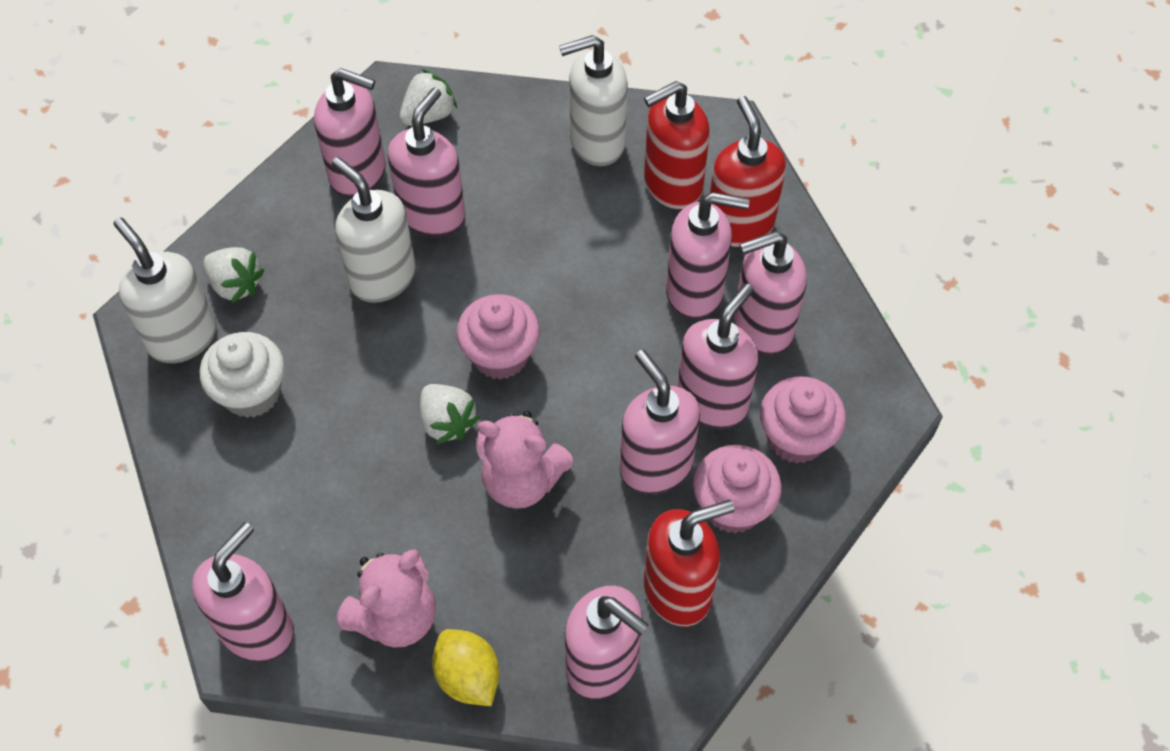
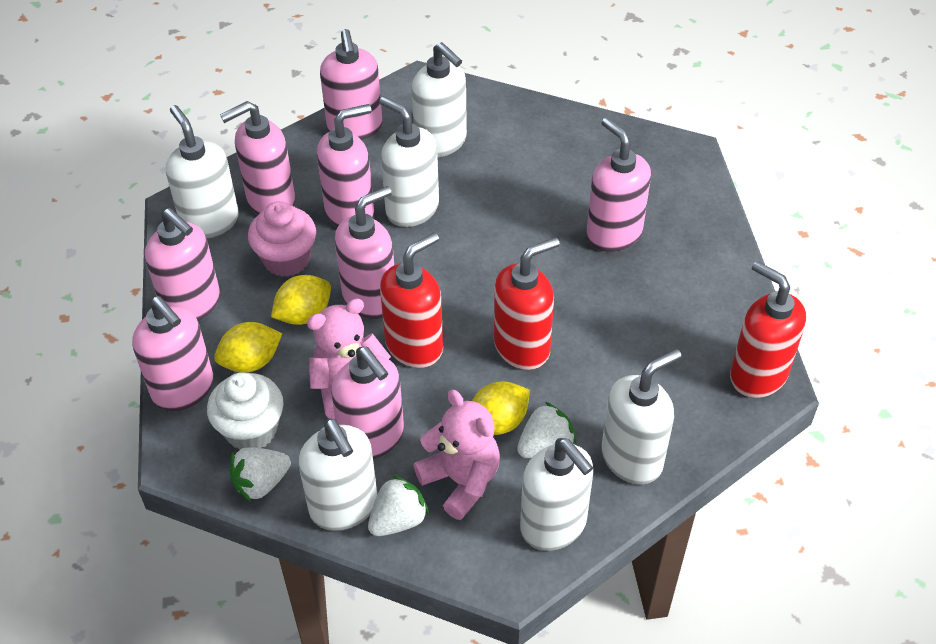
pink cupcake: 3 -> 1
white soap dispenser: 3 -> 6
yellow lemon: 1 -> 3

